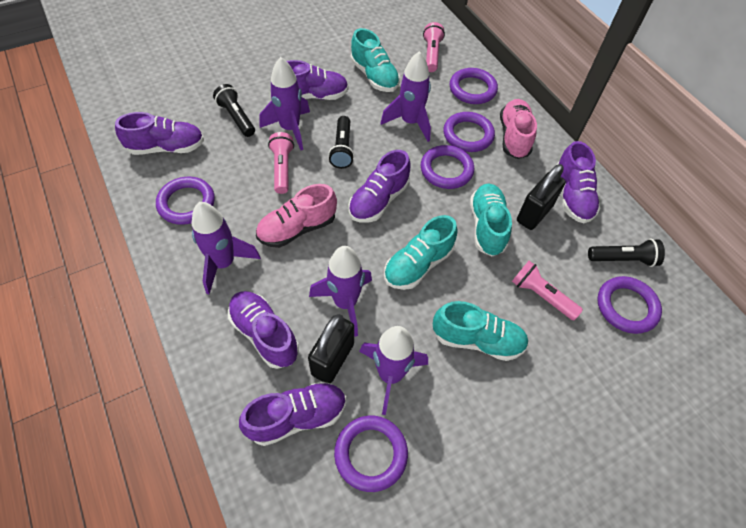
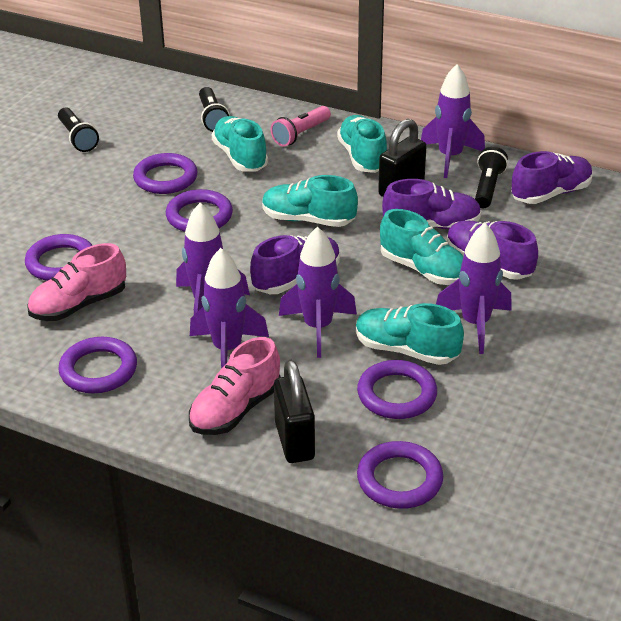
pink flashlight: 3 -> 1
purple shoe: 6 -> 4
turquoise shoe: 4 -> 5

